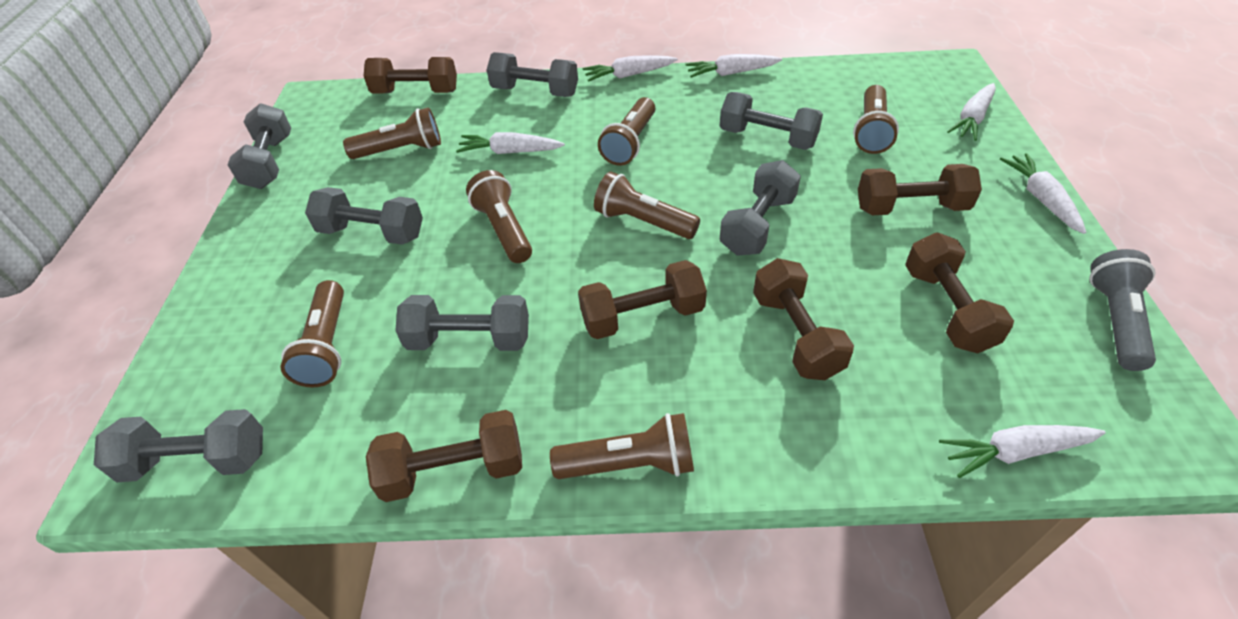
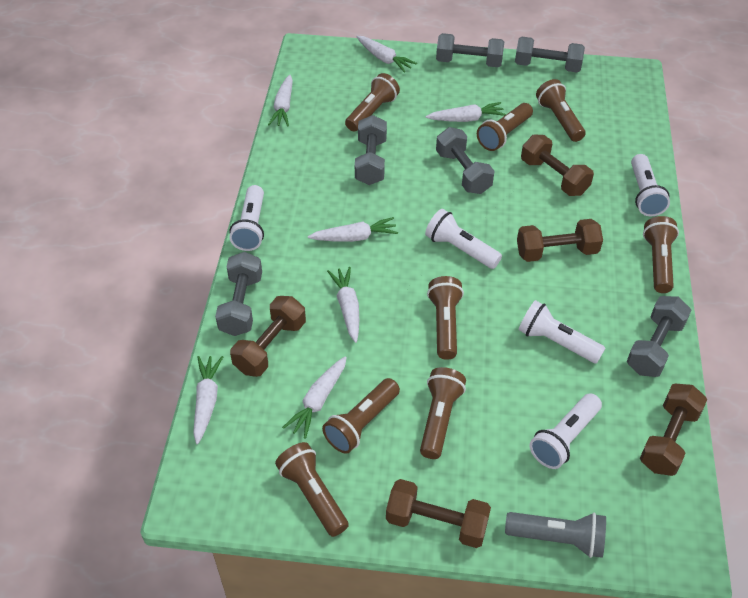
brown dumbbell: 6 -> 5
brown flashlight: 7 -> 8
grey dumbbell: 7 -> 6
white carrot: 6 -> 7
white flashlight: 0 -> 5

